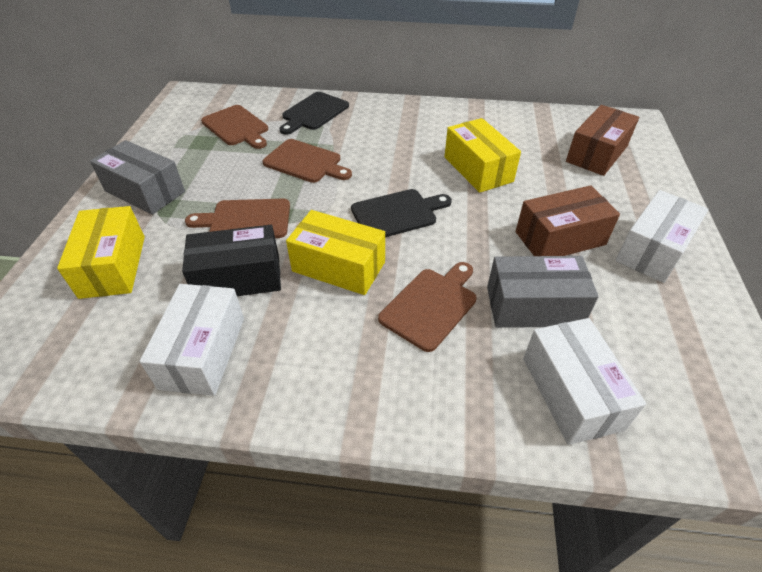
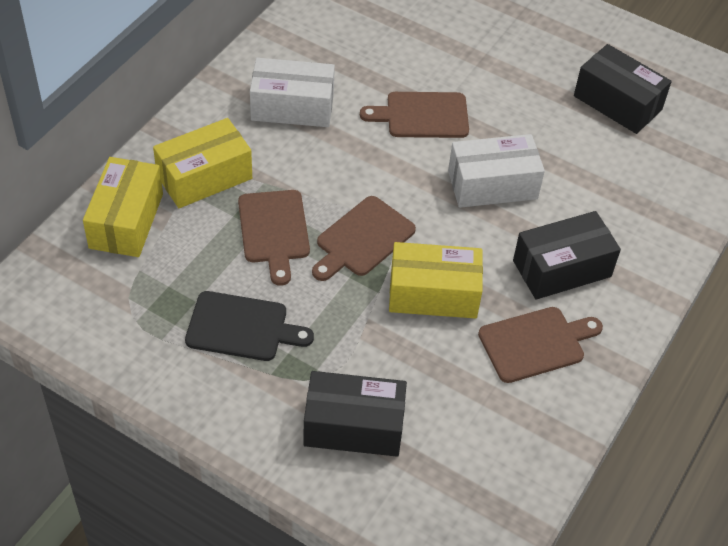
black box: 1 -> 3
black cutting board: 2 -> 1
brown box: 2 -> 0
grey box: 2 -> 0
white box: 3 -> 2

